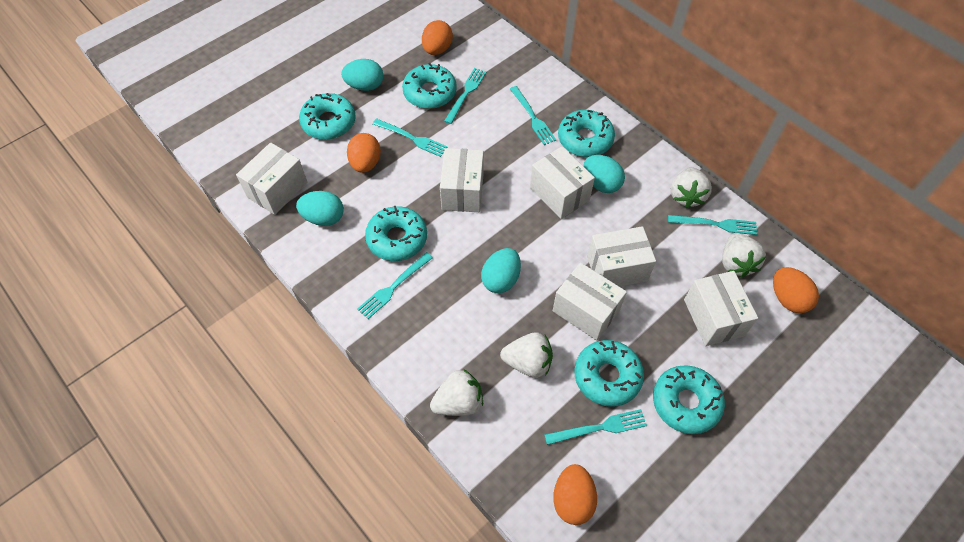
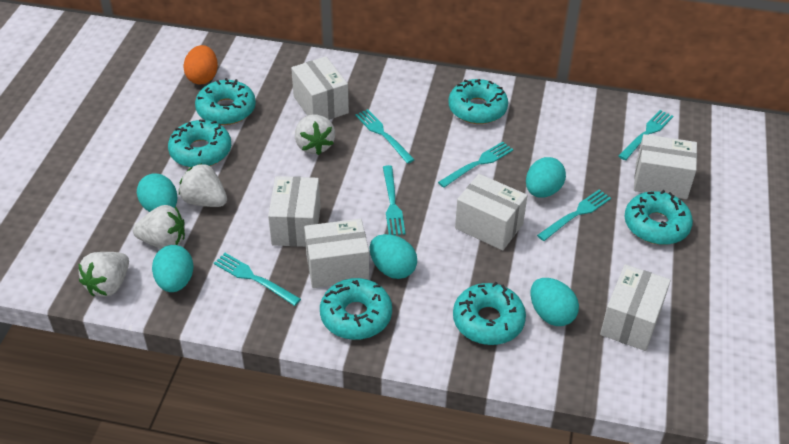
orange egg: 4 -> 1
turquoise egg: 4 -> 5

